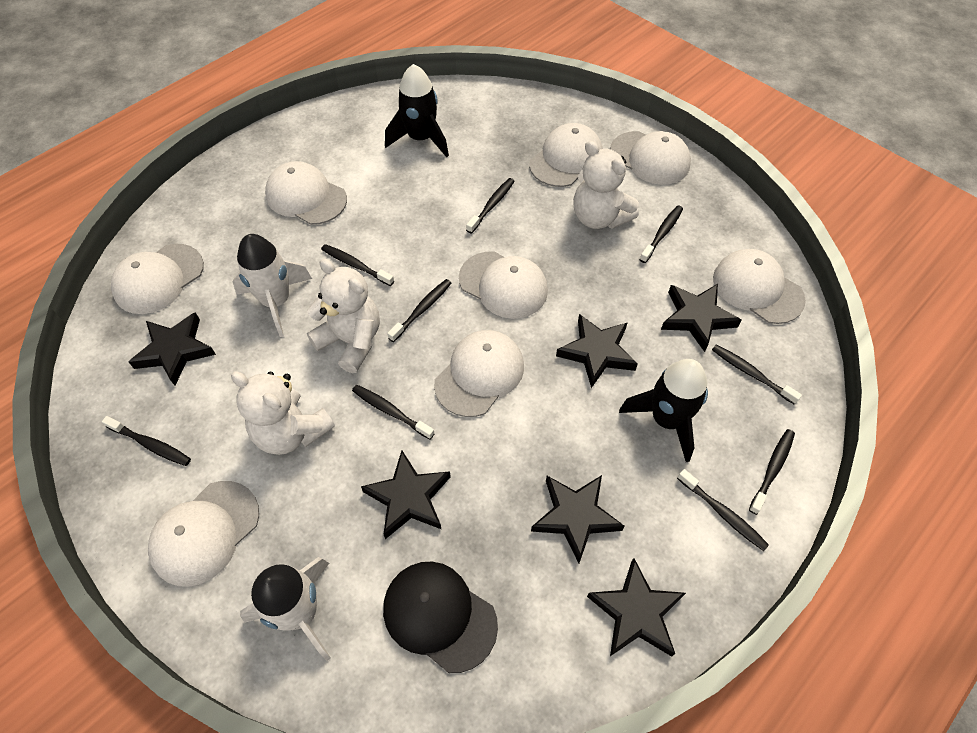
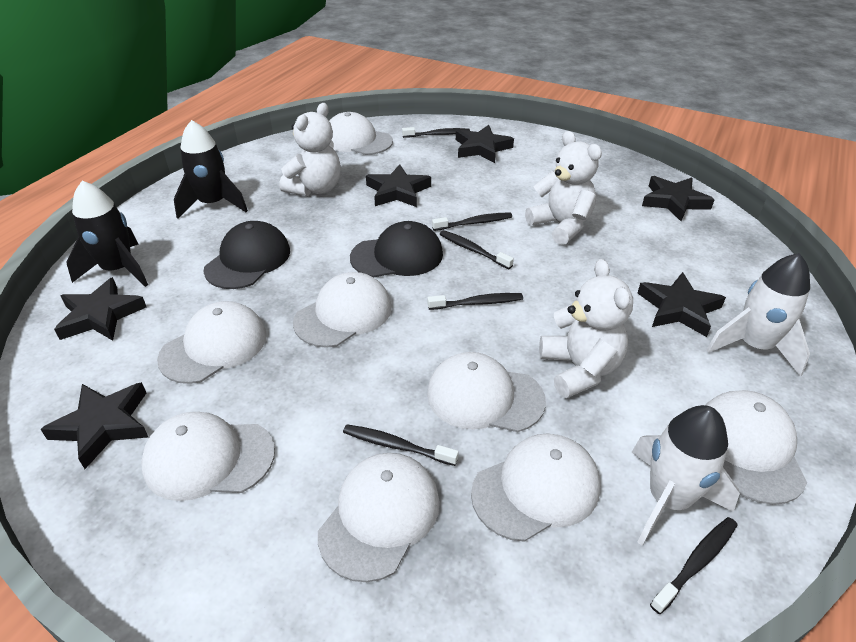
black cap: 1 -> 2
black toothbrush: 9 -> 6

